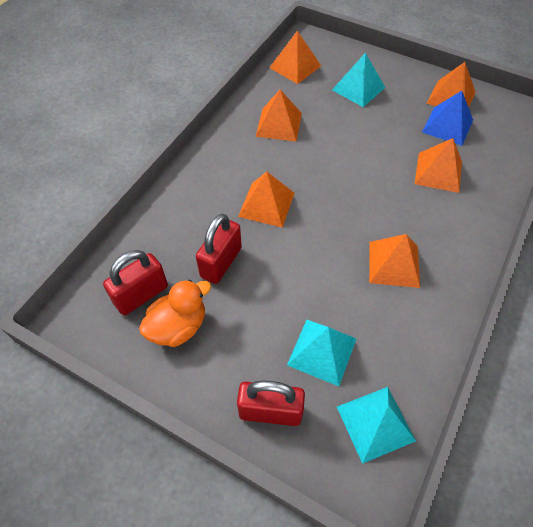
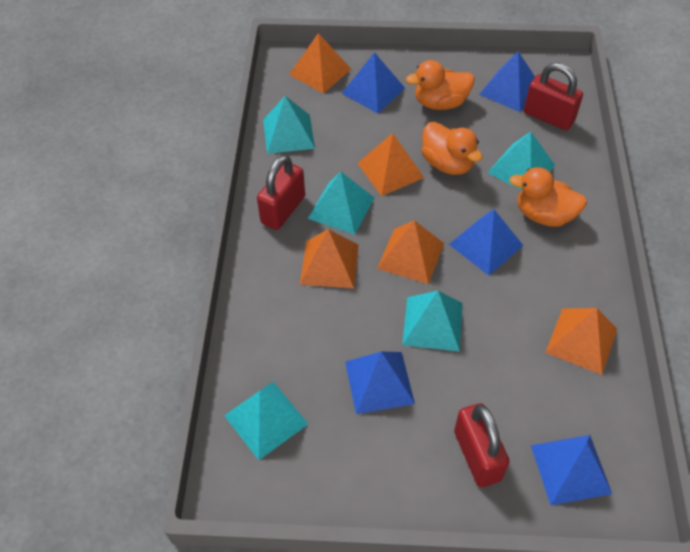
blue pyramid: 1 -> 5
orange duck: 1 -> 3
orange pyramid: 6 -> 5
turquoise pyramid: 3 -> 5

